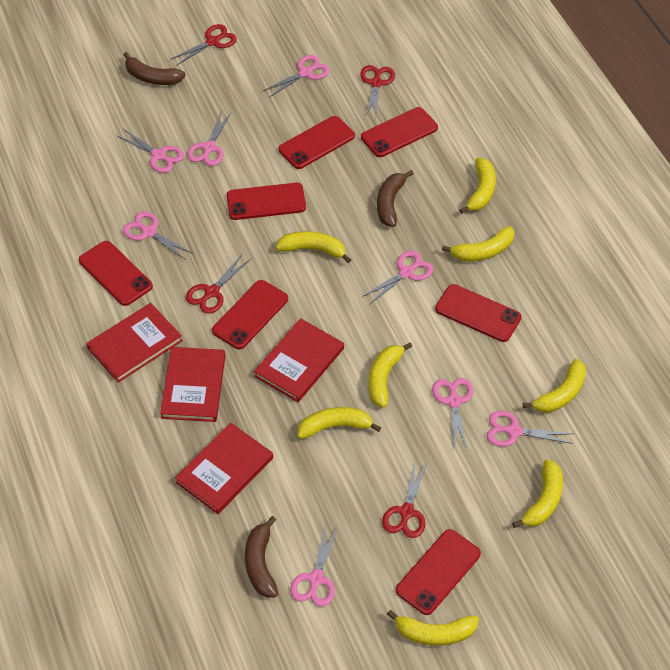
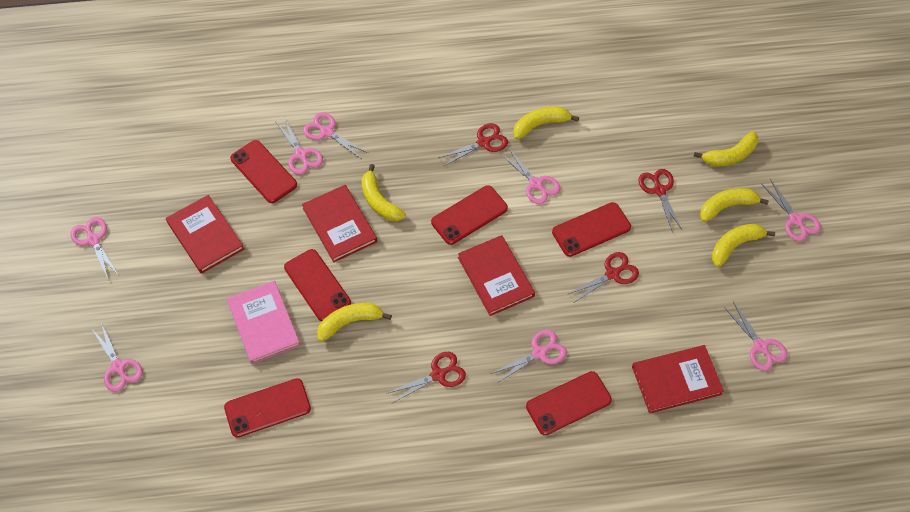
brown banana: 3 -> 0
pink book: 0 -> 1
red phone: 7 -> 6
yellow banana: 8 -> 6

